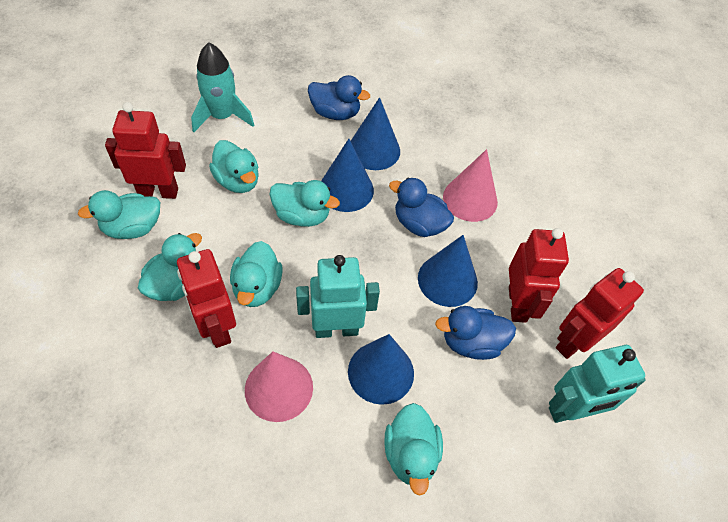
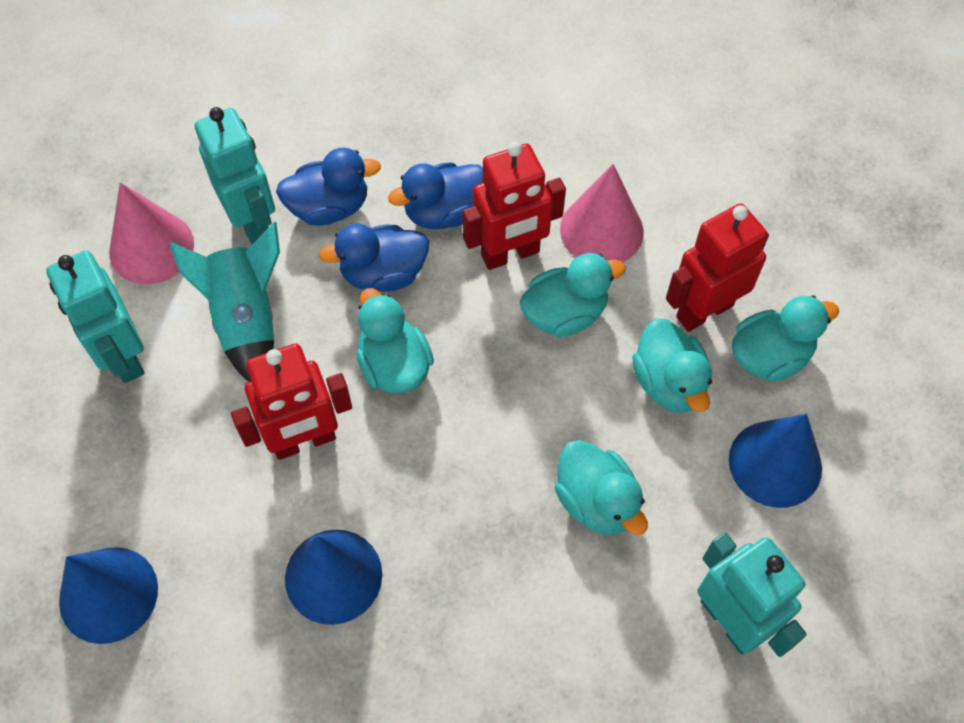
blue cone: 4 -> 3
red robot: 4 -> 3
turquoise duck: 6 -> 5
turquoise robot: 2 -> 3

